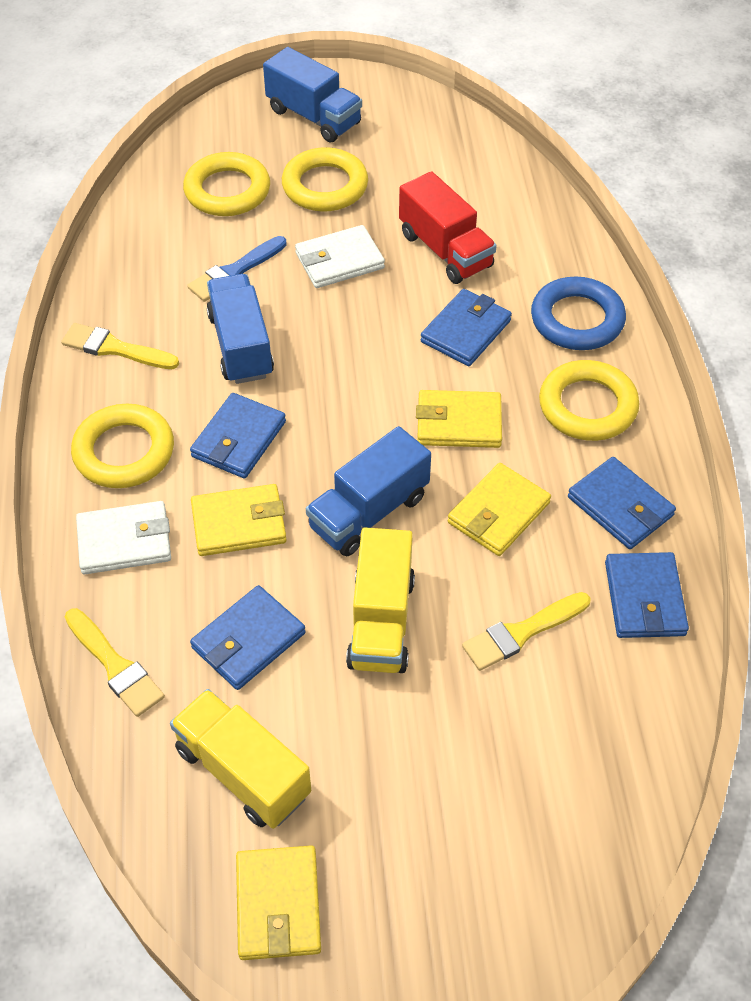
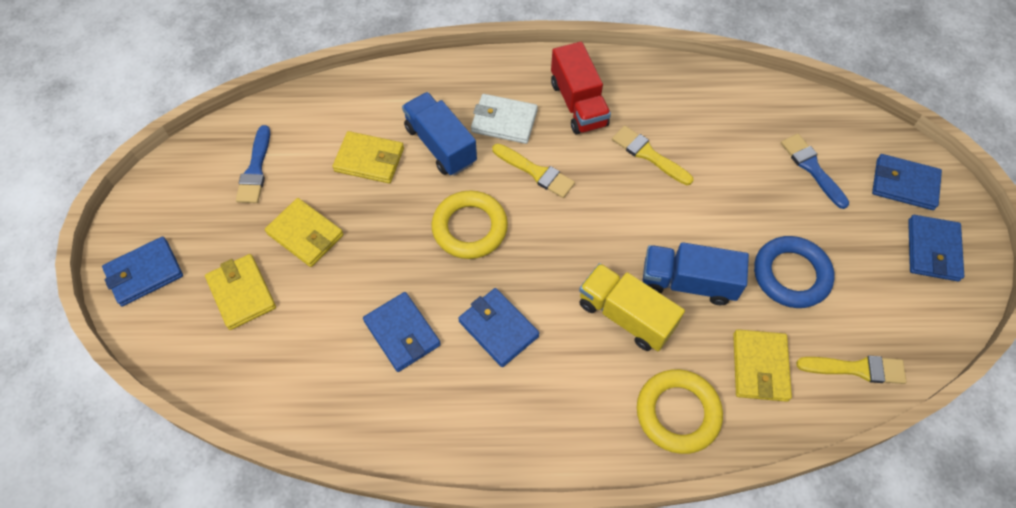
blue brush: 1 -> 2
blue truck: 3 -> 2
white wallet: 2 -> 1
yellow ring: 4 -> 2
yellow truck: 2 -> 1

